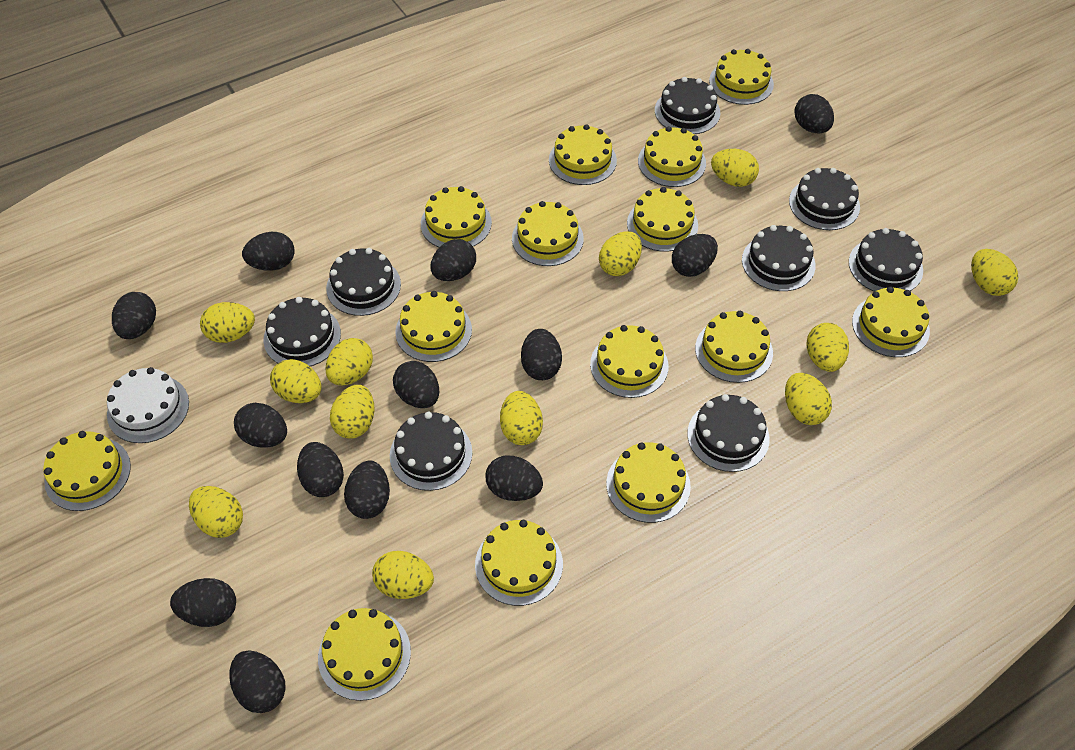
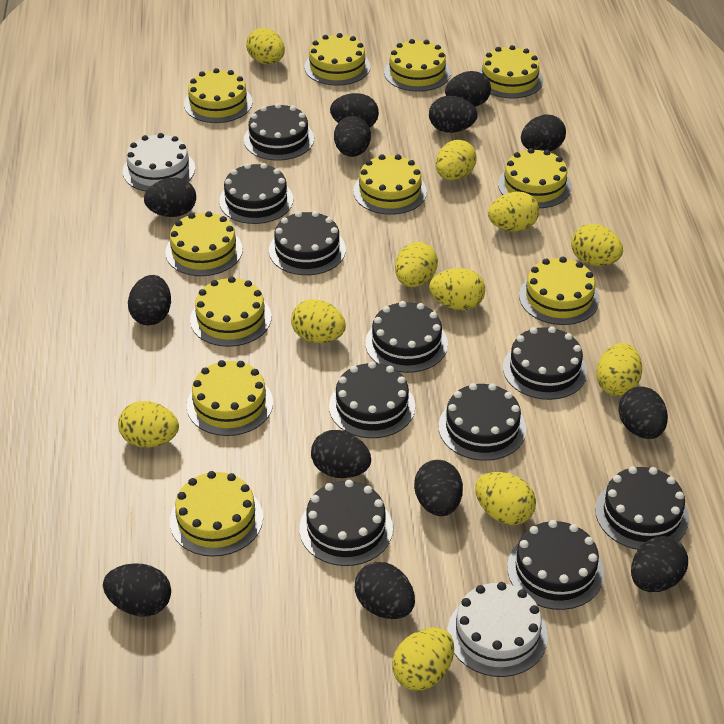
black cake: 8 -> 10
white cake: 1 -> 2
yellow cake: 14 -> 11
yellow egg: 12 -> 11

